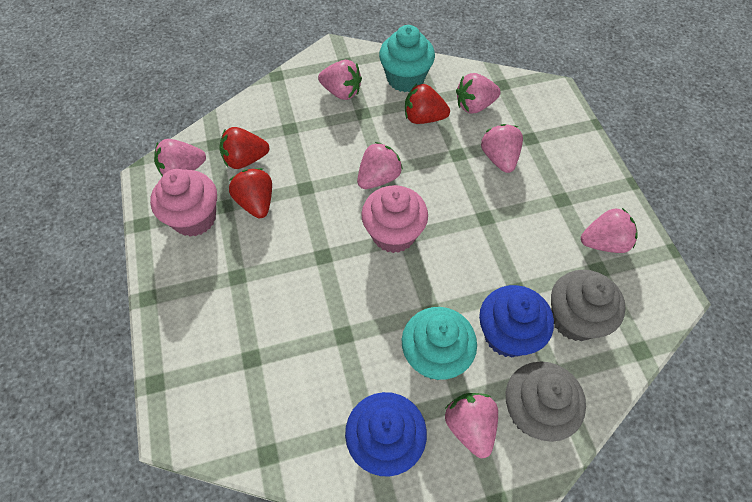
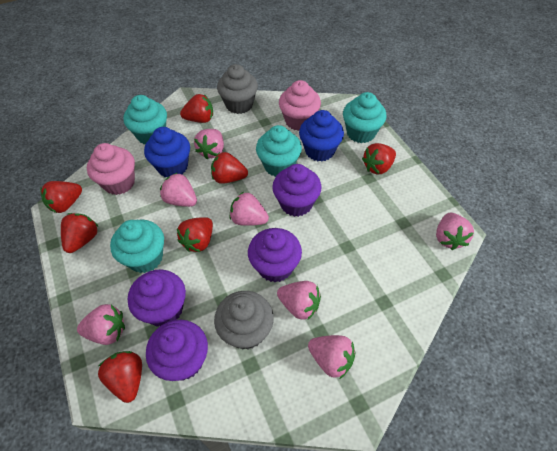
purple cupcake: 0 -> 4
red strawberry: 3 -> 7
turquoise cupcake: 2 -> 4

